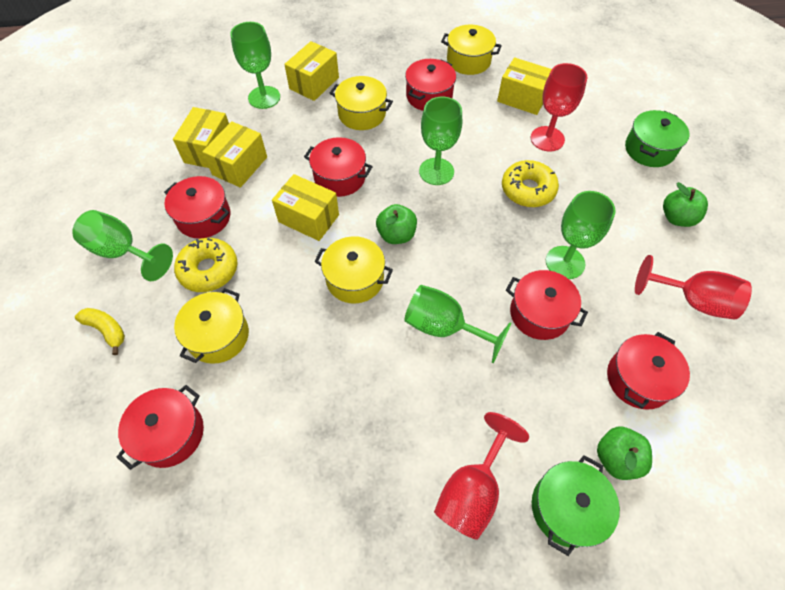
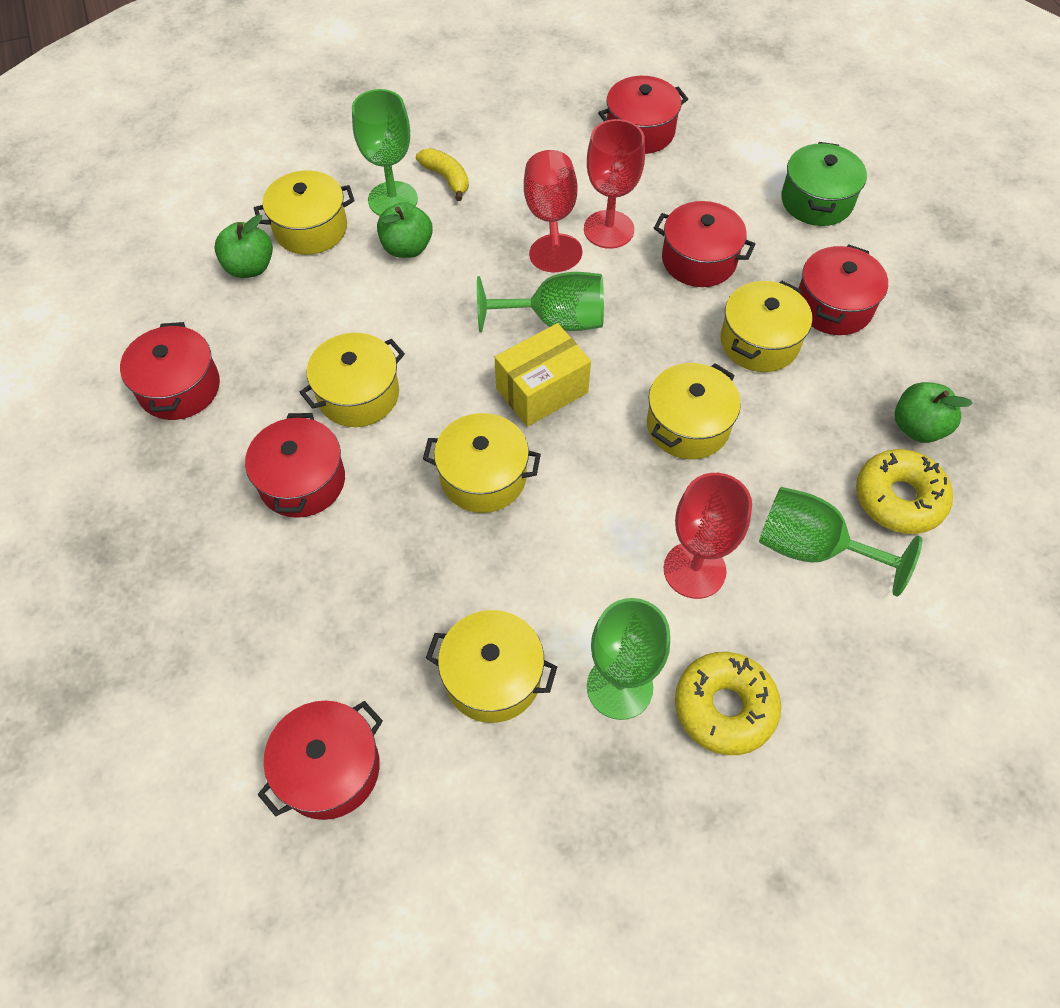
green goblet: 5 -> 4
green pot: 2 -> 1
yellow box: 5 -> 1
yellow pot: 4 -> 6

